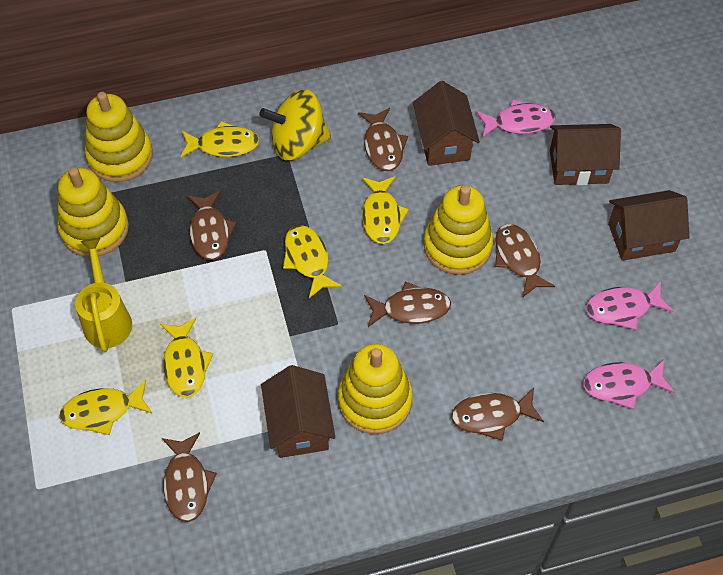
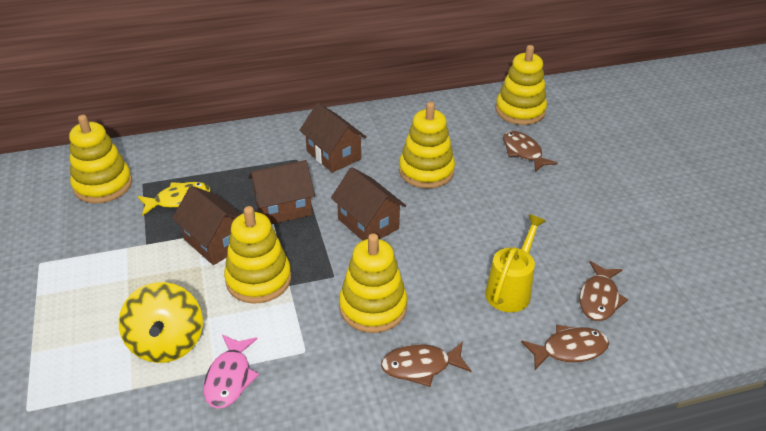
brown fish: 6 -> 4
pink fish: 3 -> 1
yellow fish: 5 -> 1
yellow stacking toy: 4 -> 5

